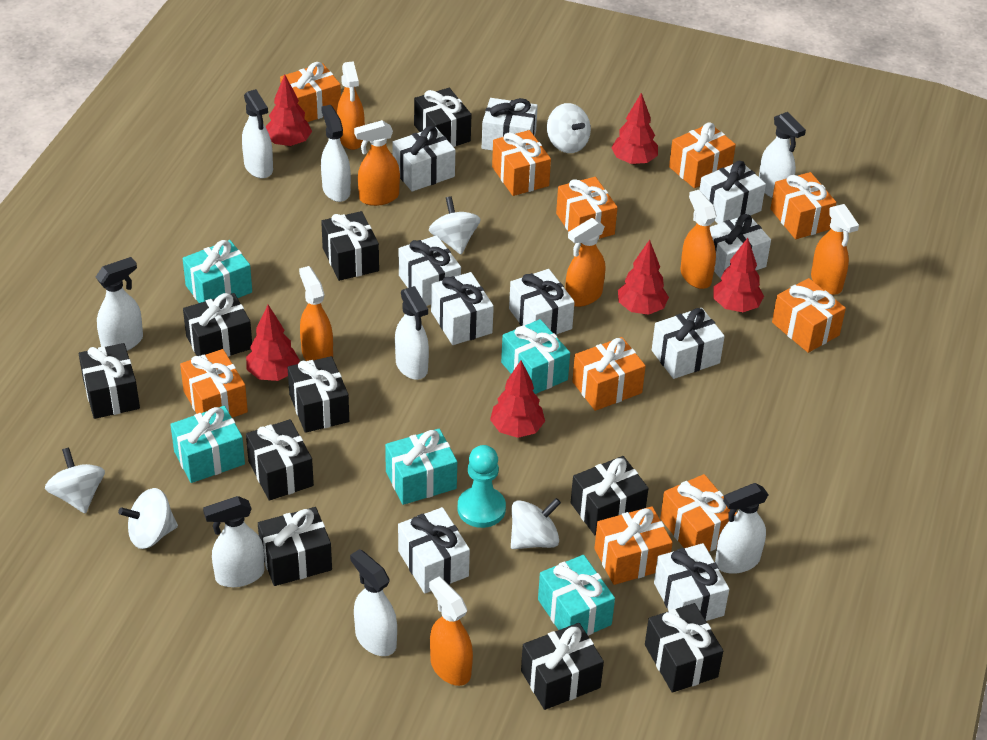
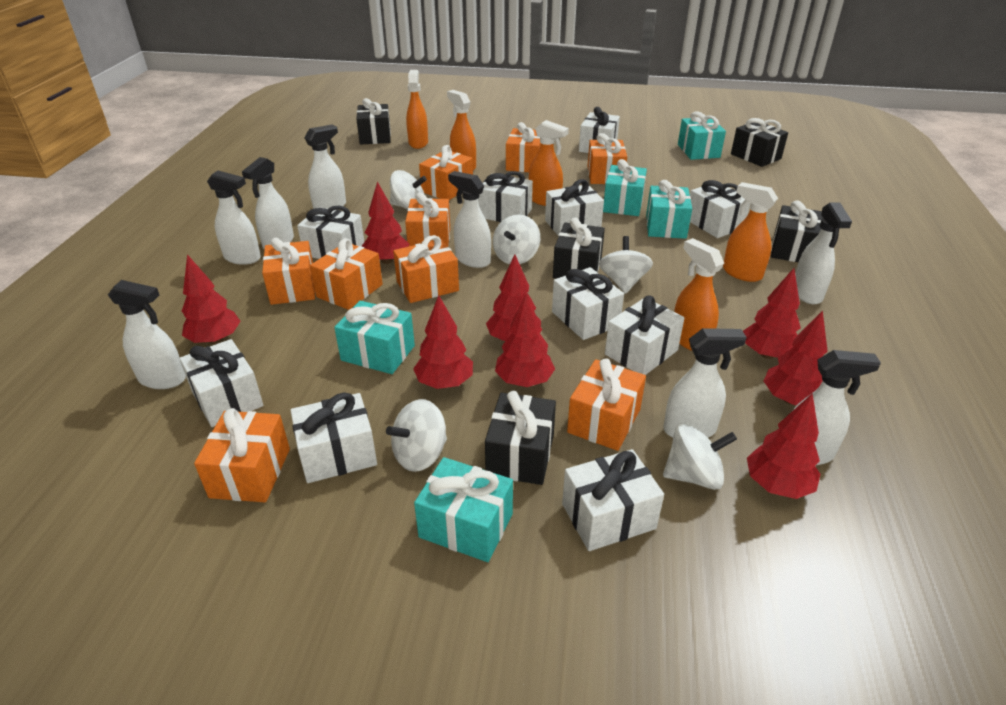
black gift: 10 -> 5
orange gift: 10 -> 9
orange spray bottle: 7 -> 5
red tree: 6 -> 8
turquoise pawn: 1 -> 0

